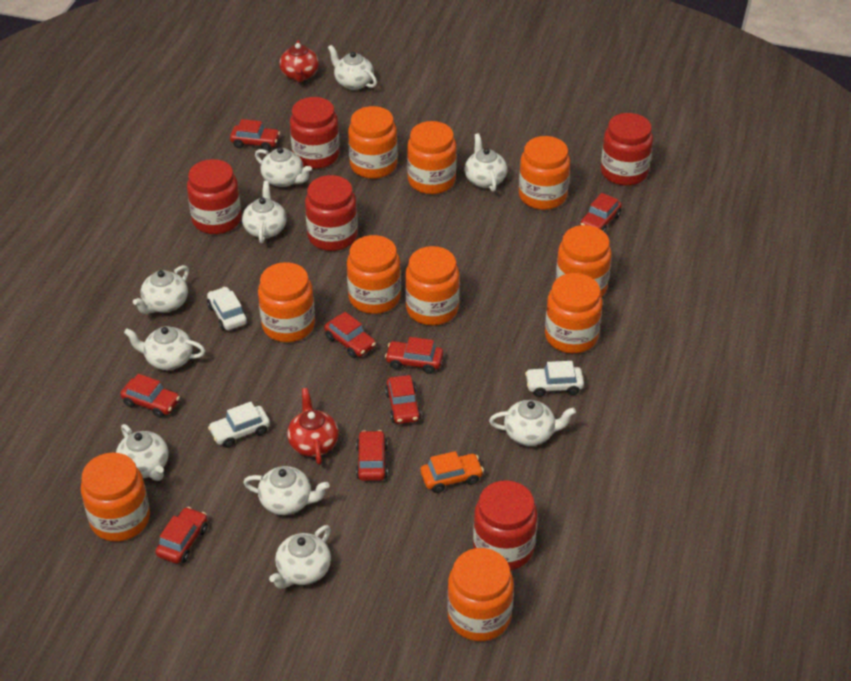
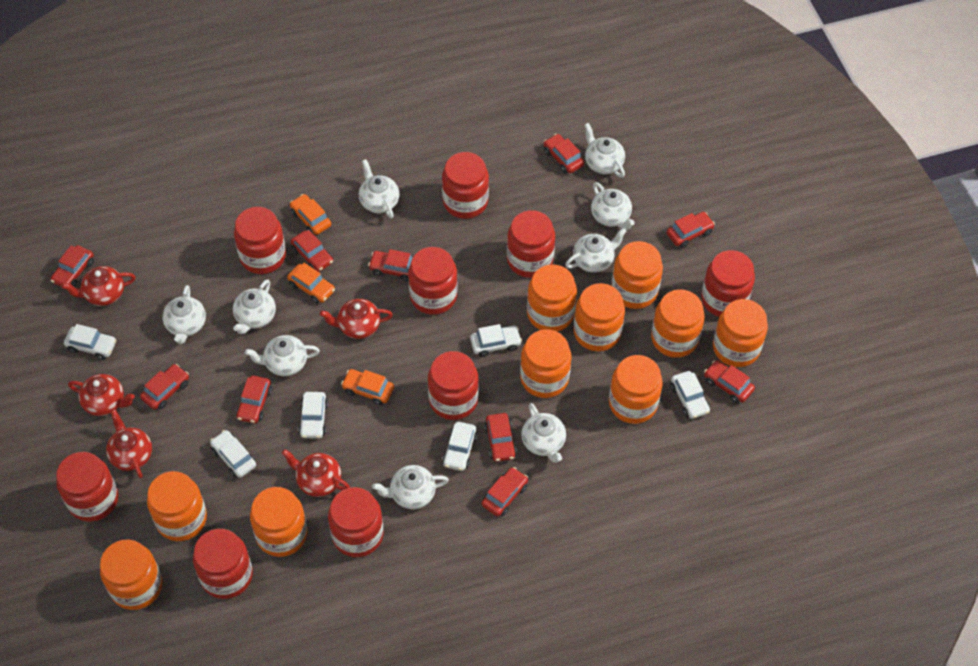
orange car: 1 -> 3
red car: 8 -> 10
red jar: 5 -> 9
red teapot: 2 -> 5
white car: 3 -> 6
white teapot: 10 -> 9

